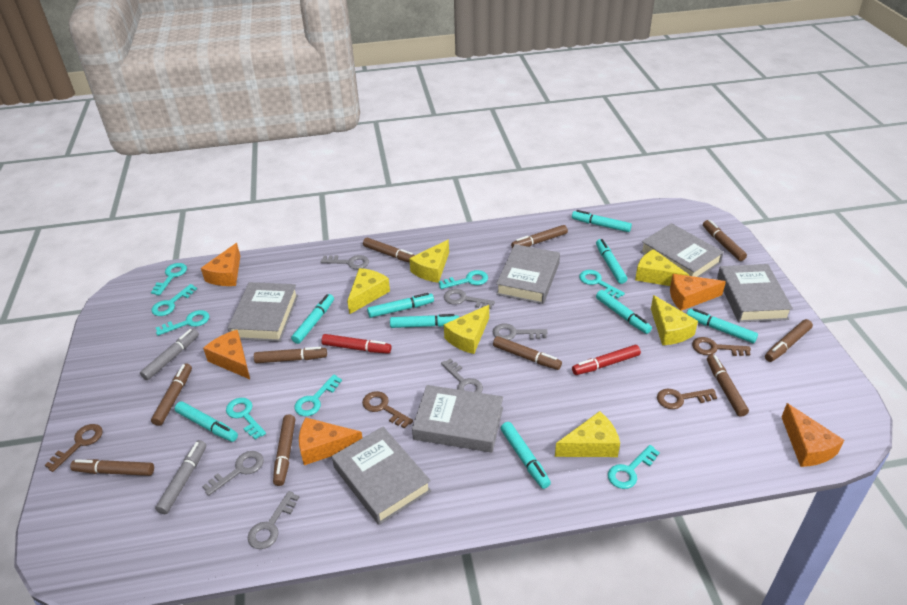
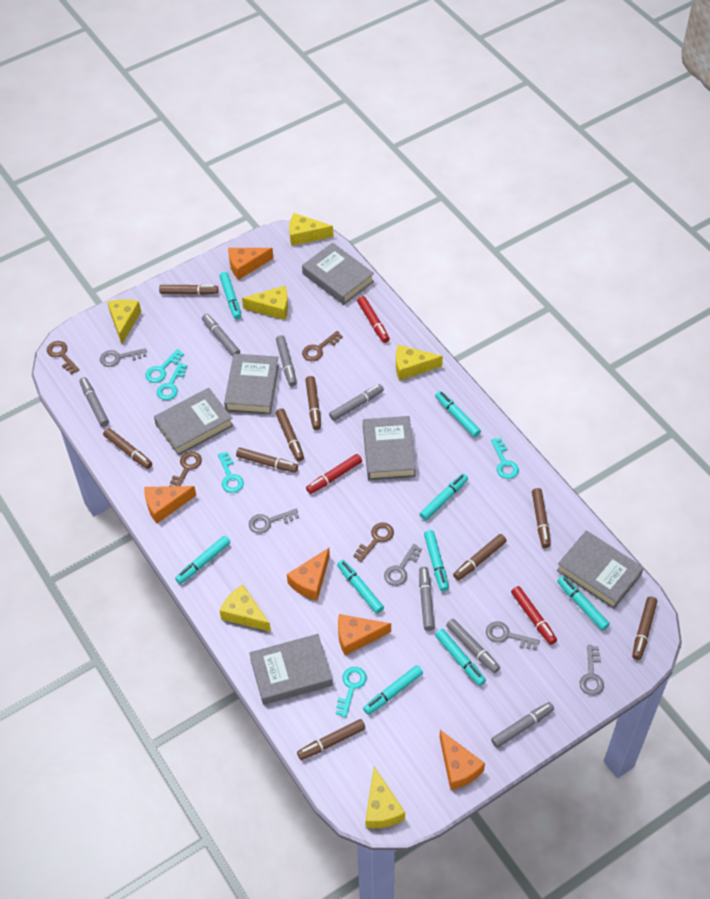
brown marker: 10 -> 9
grey key: 6 -> 5
grey marker: 2 -> 7
red marker: 2 -> 3
turquoise key: 8 -> 5

